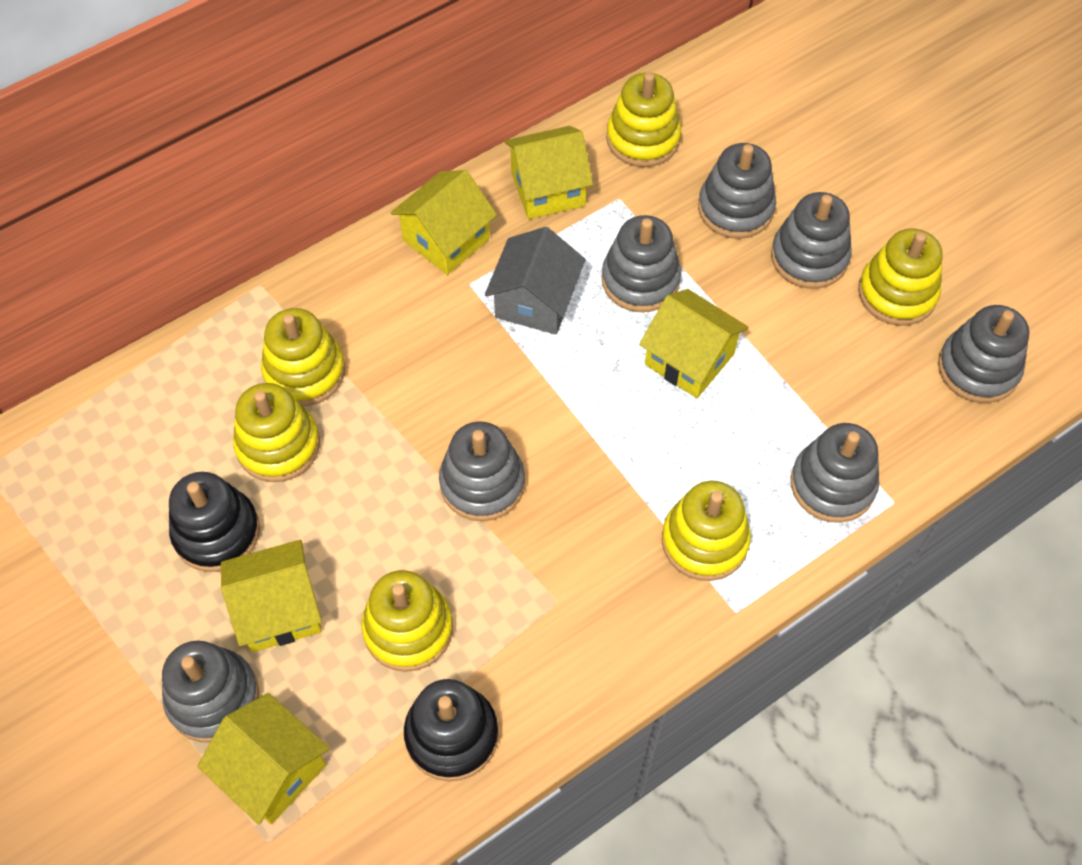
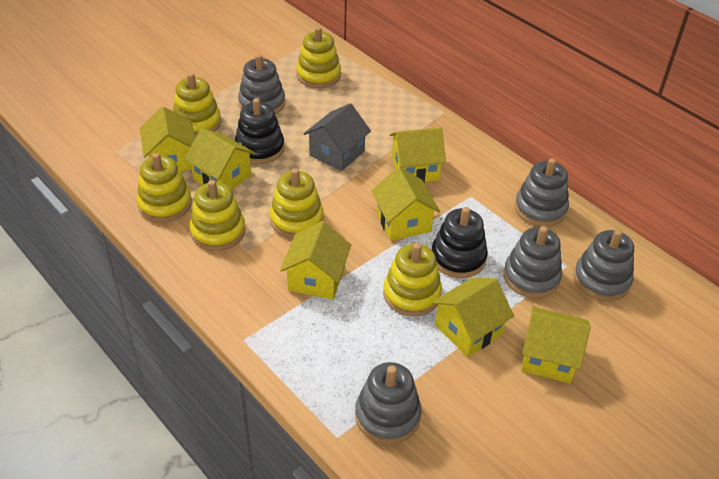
grey stacking toy: 7 -> 5
yellow house: 5 -> 7

